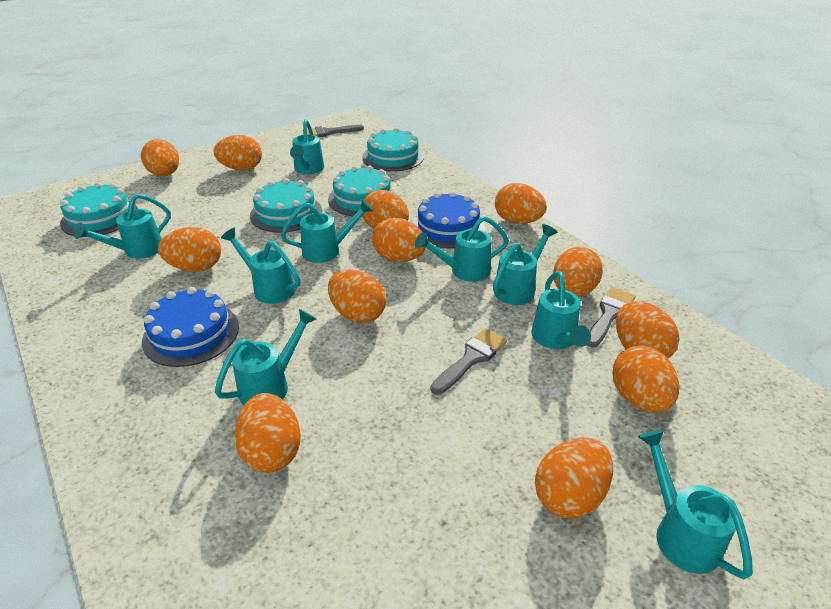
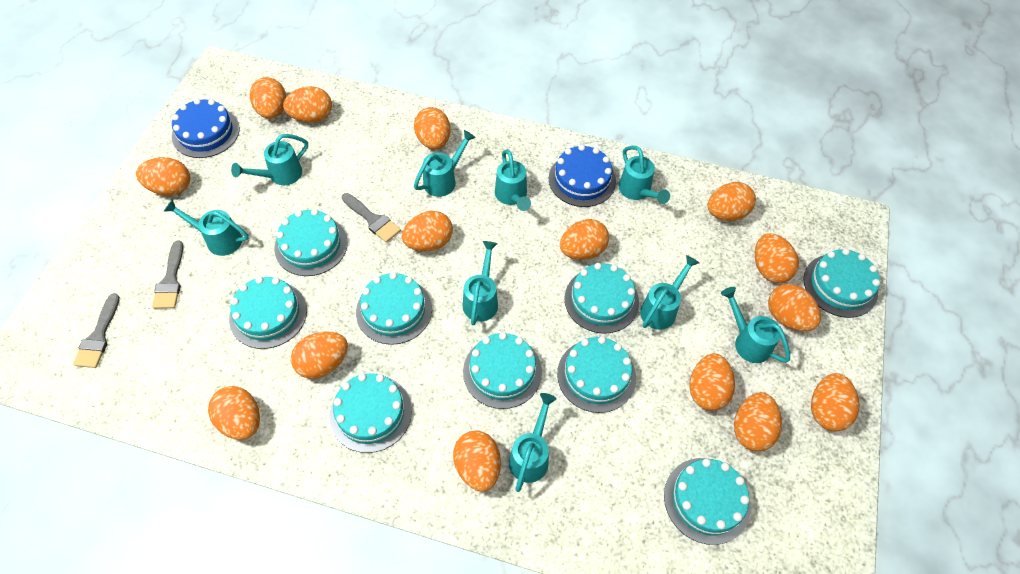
orange egg: 12 -> 15
turquoise cake: 4 -> 9

